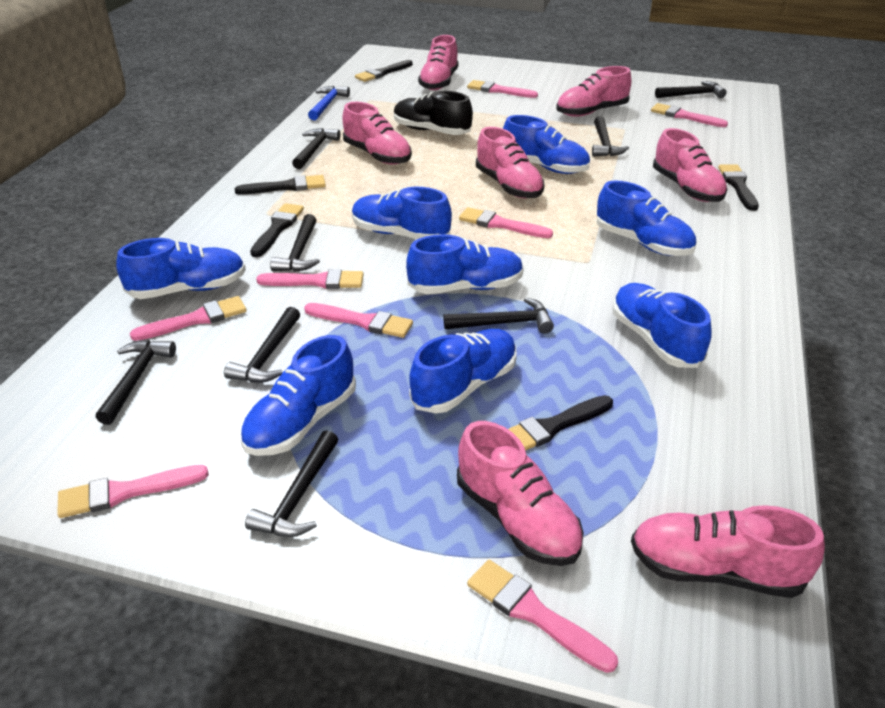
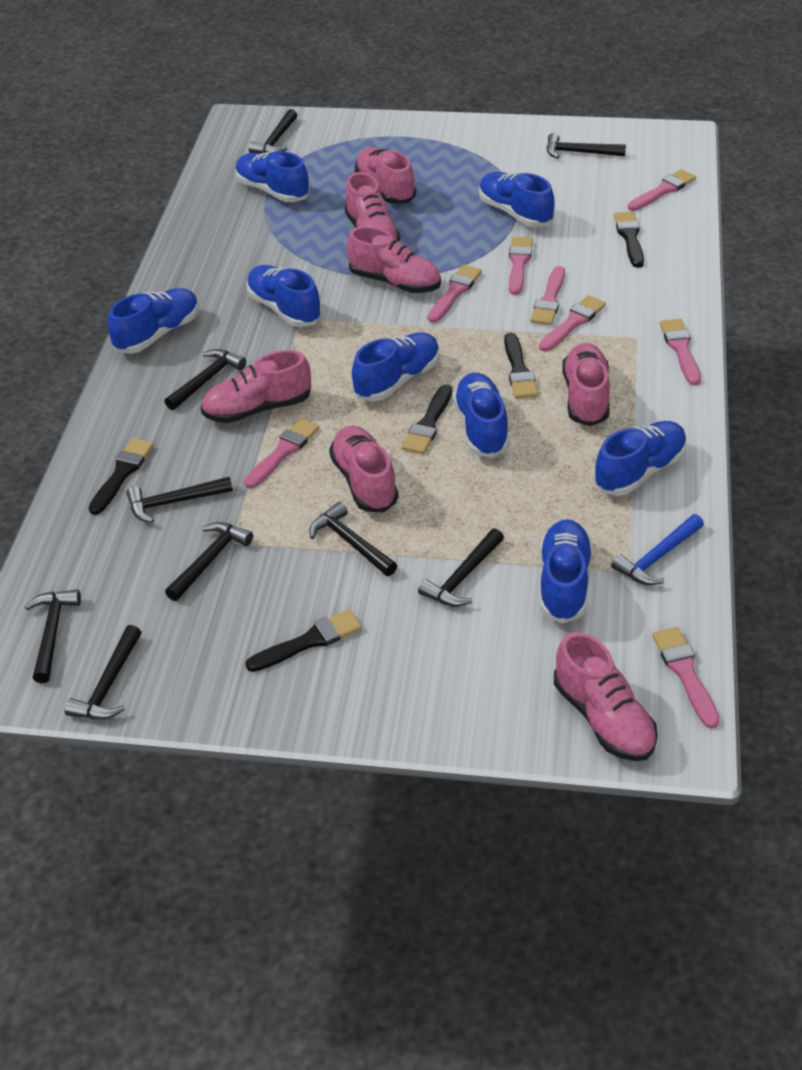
black hammer: 8 -> 9
black shoe: 1 -> 0

